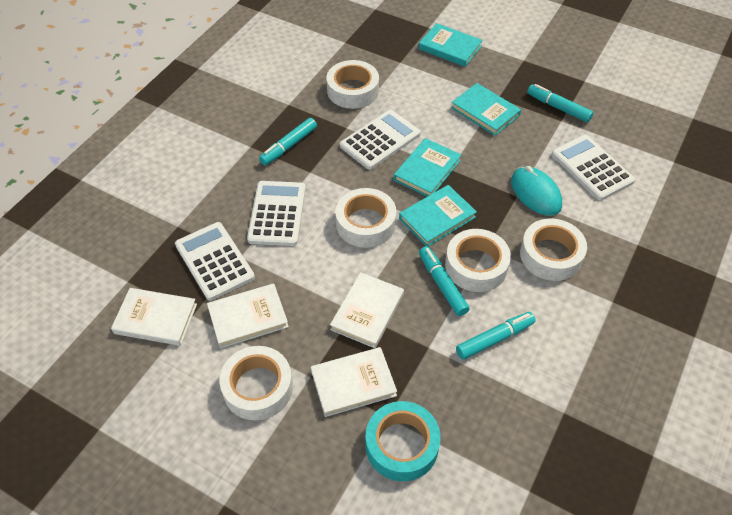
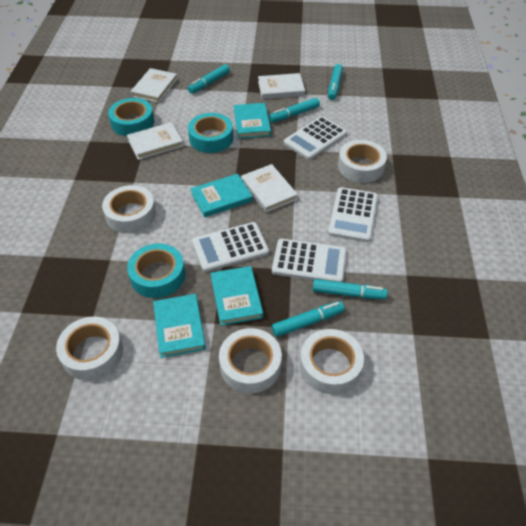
turquoise marker: 4 -> 5
turquoise mouse: 1 -> 0
turquoise tape: 1 -> 3

